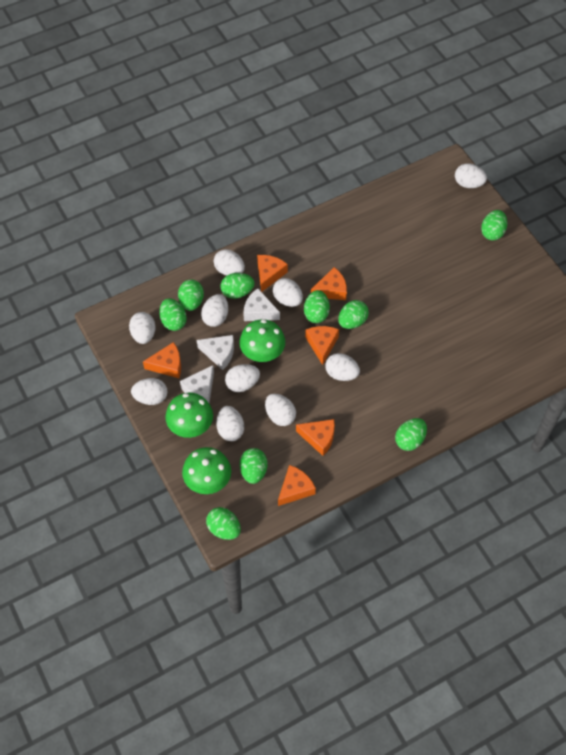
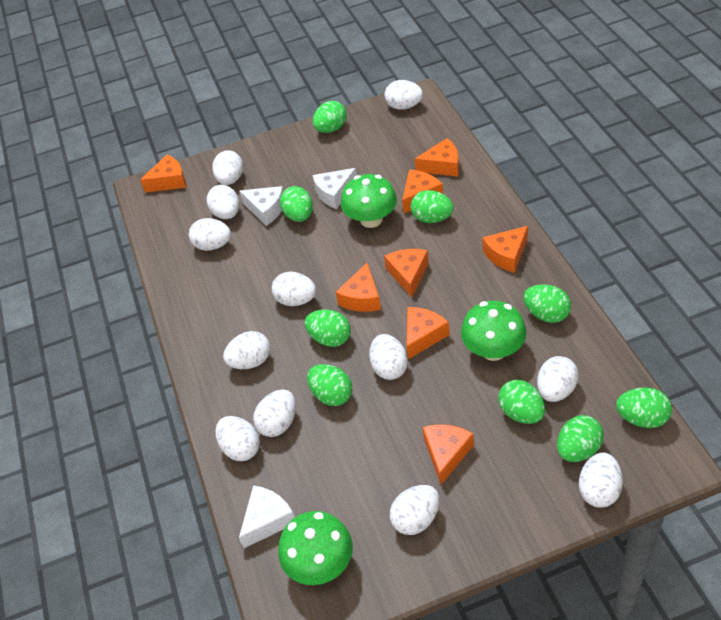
orange cheese: 6 -> 8
white egg: 10 -> 12

